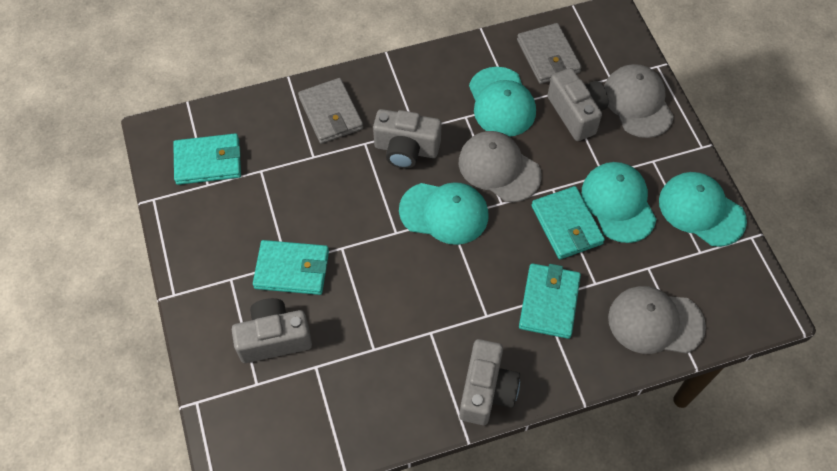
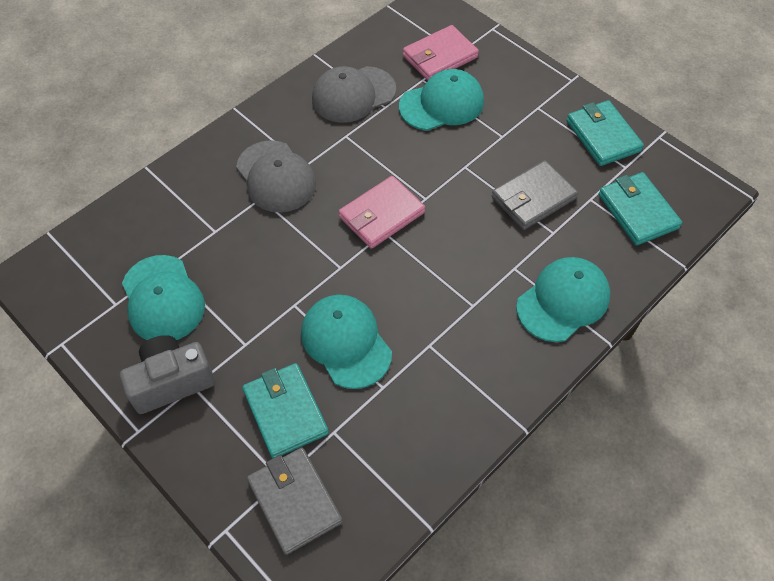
grey camera: 4 -> 1
grey cap: 3 -> 2
pink wallet: 0 -> 2
turquoise wallet: 4 -> 3

